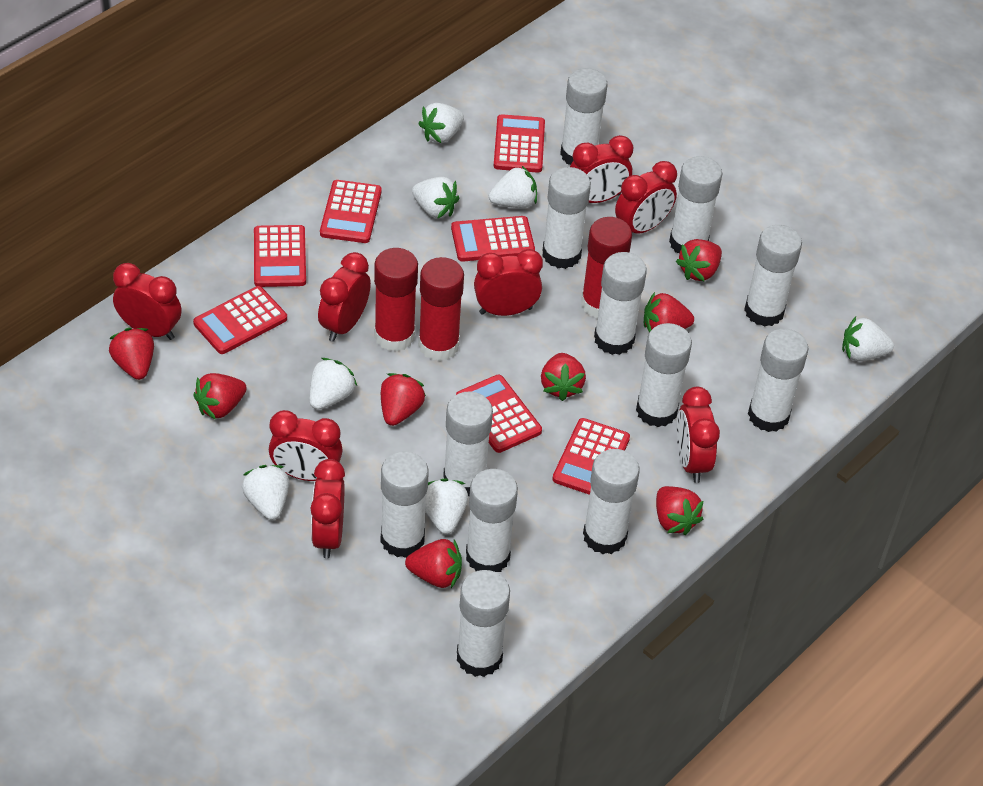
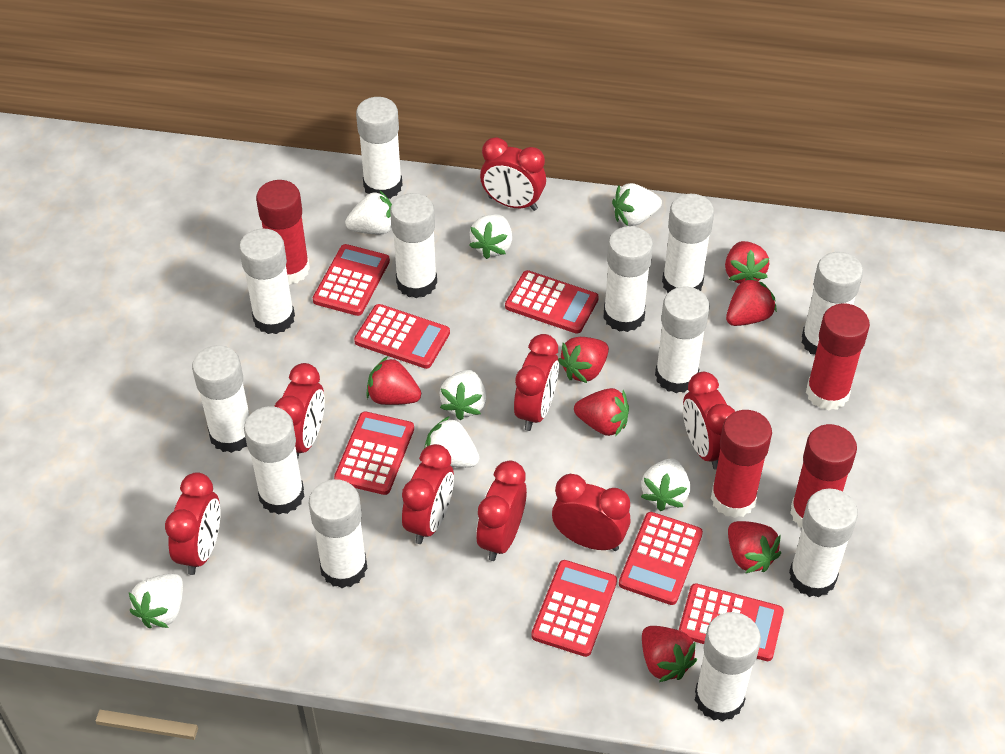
red glue stick: 3 -> 4
red strawberry: 8 -> 7

